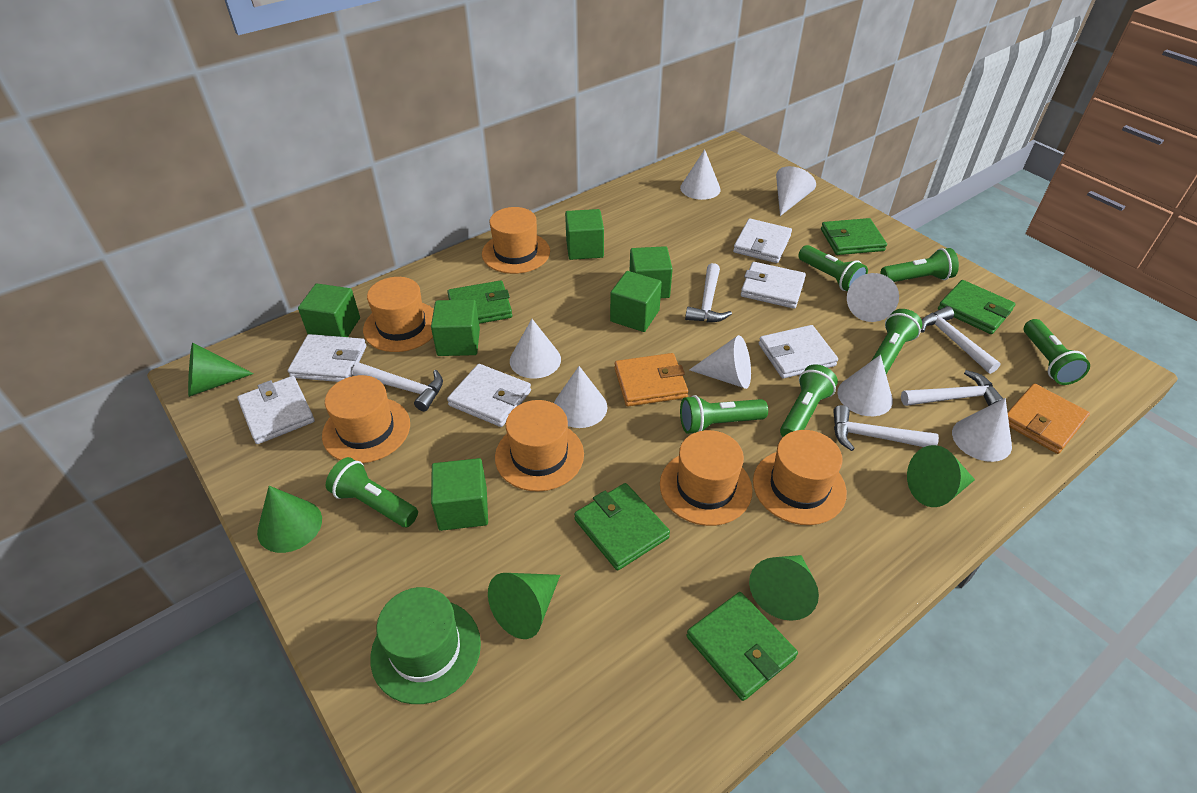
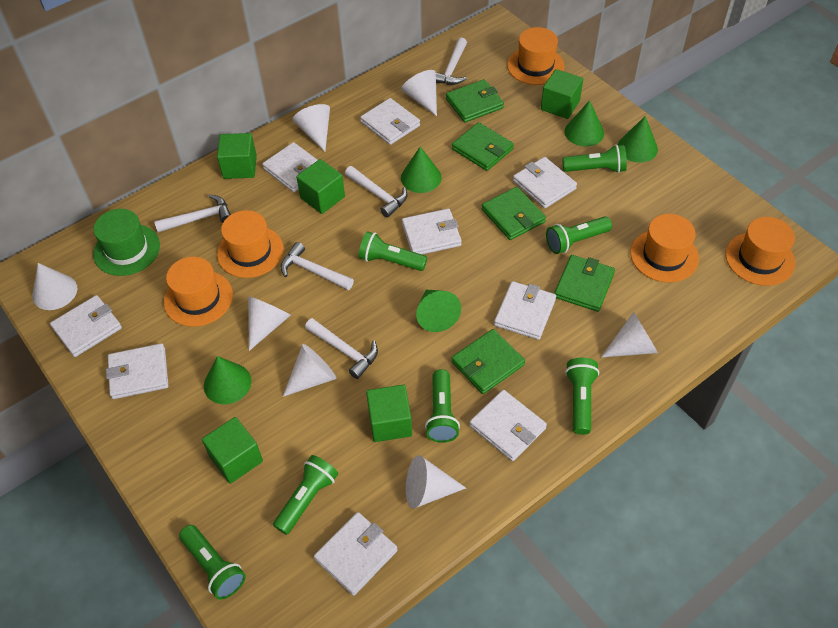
green cube: 6 -> 5
orange hat: 6 -> 5
orange wallet: 2 -> 0
white cone: 8 -> 7
white wallet: 6 -> 9

